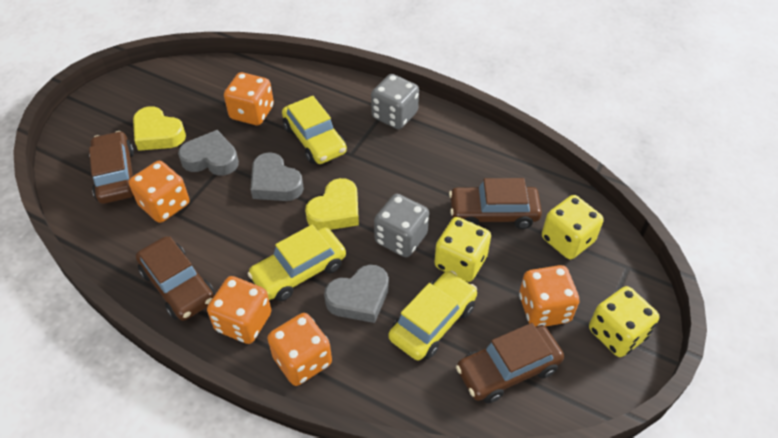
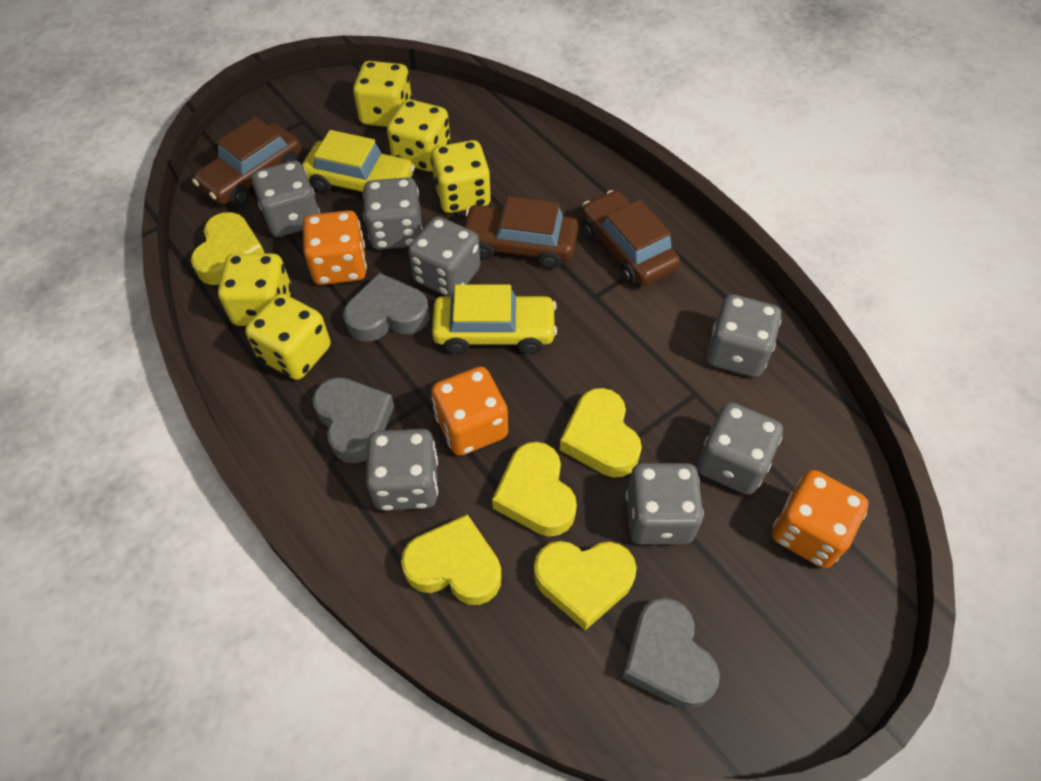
brown car: 4 -> 3
grey dice: 2 -> 7
orange dice: 5 -> 3
yellow car: 3 -> 2
yellow dice: 3 -> 5
yellow heart: 2 -> 5

